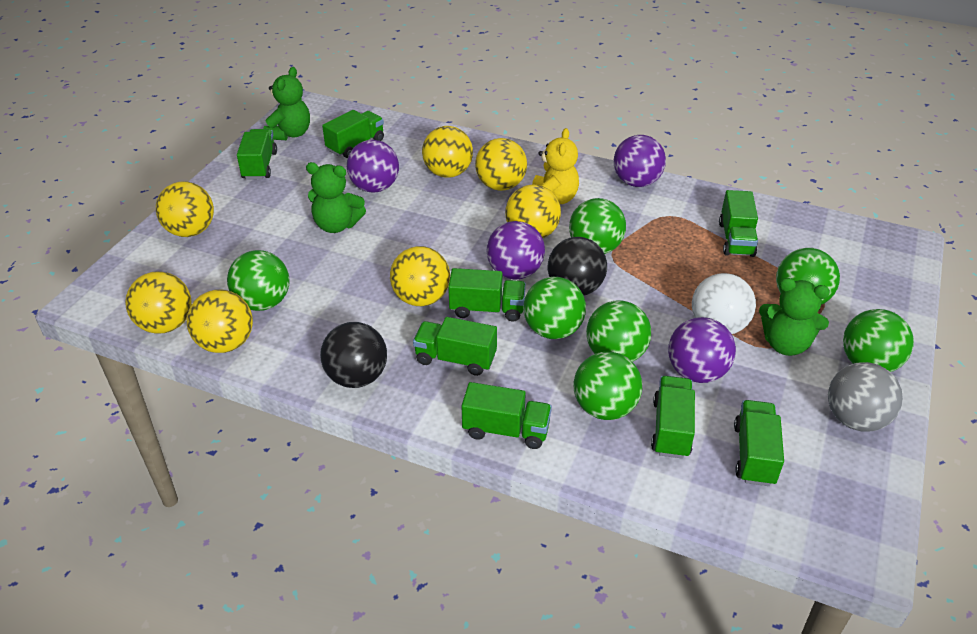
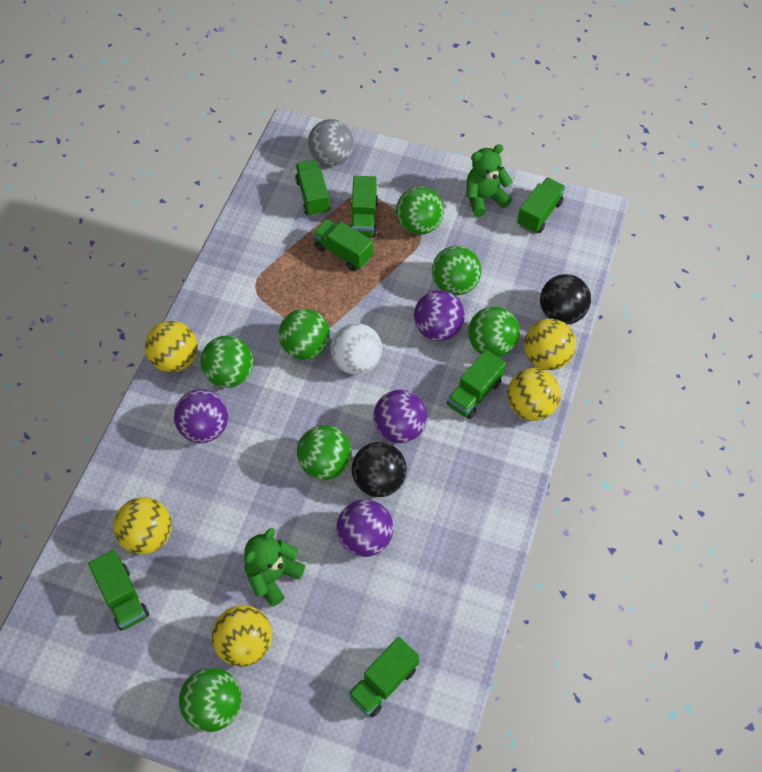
green teddy bear: 3 -> 2
green truck: 8 -> 7
yellow ball: 7 -> 5
yellow teddy bear: 1 -> 0

